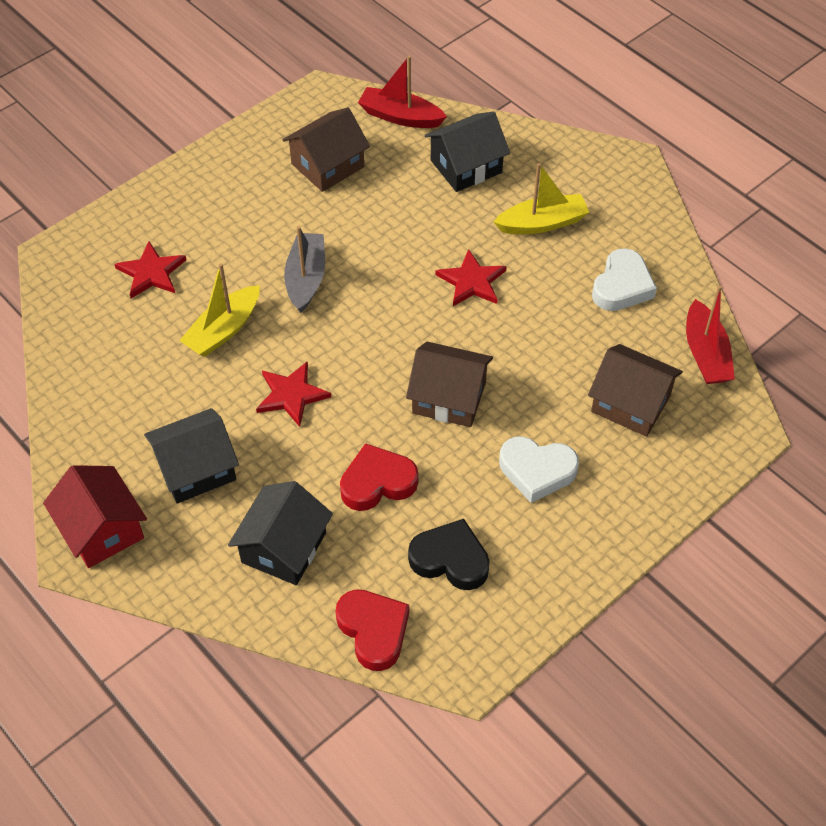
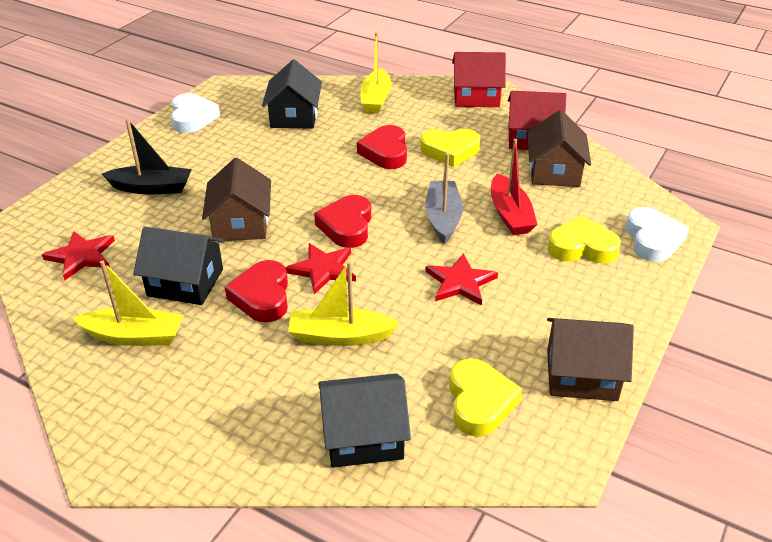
black boat: 0 -> 1
black heart: 1 -> 0
red boat: 2 -> 1
red heart: 2 -> 3
red house: 1 -> 2
yellow boat: 2 -> 3
yellow heart: 0 -> 3

